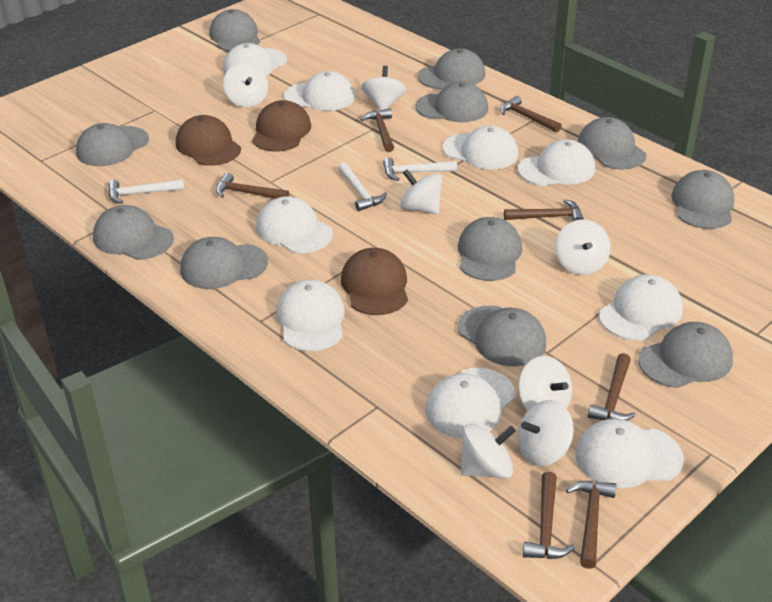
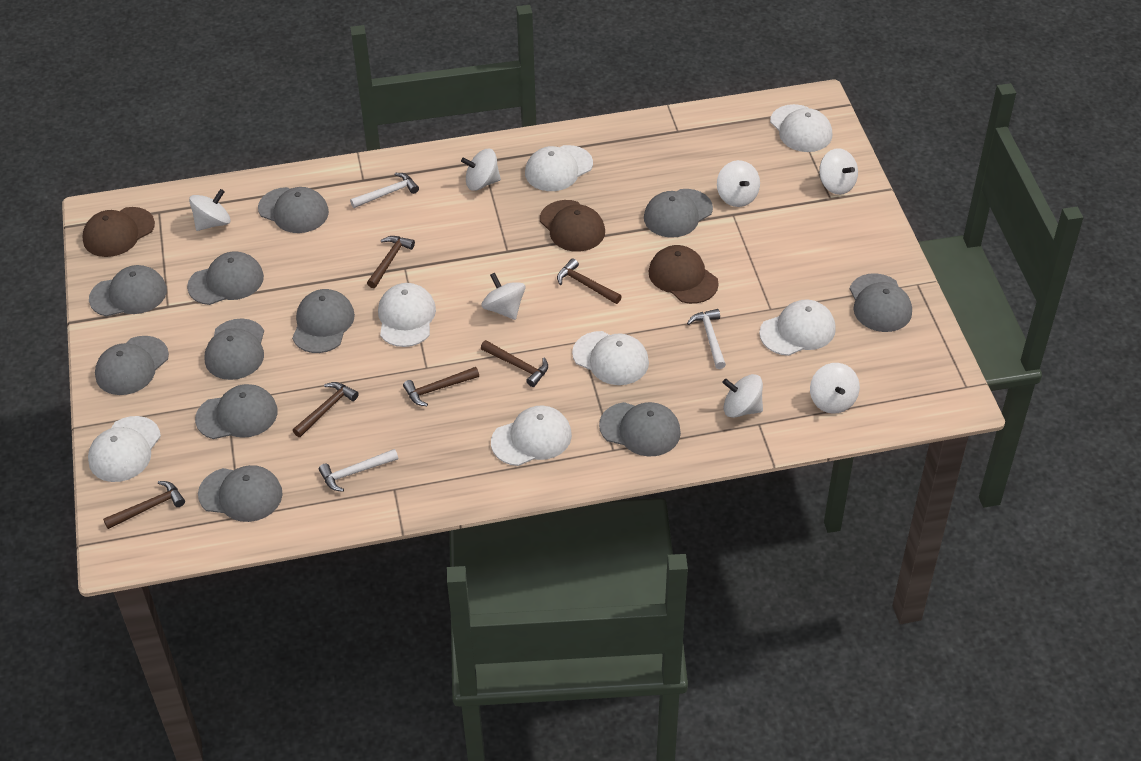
brown hammer: 7 -> 6
white cap: 9 -> 7

